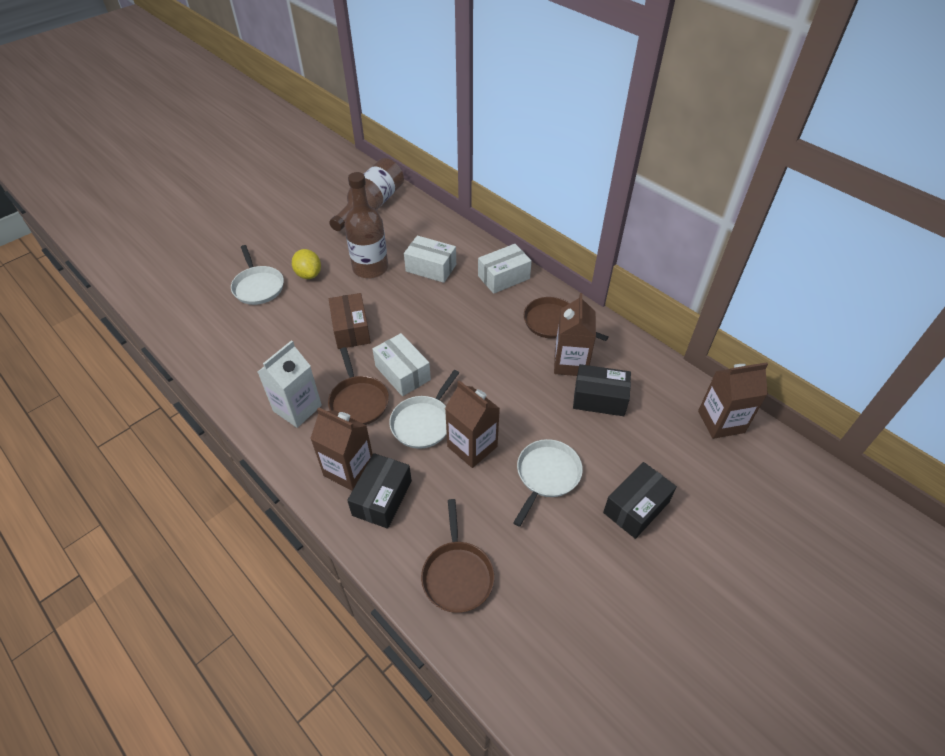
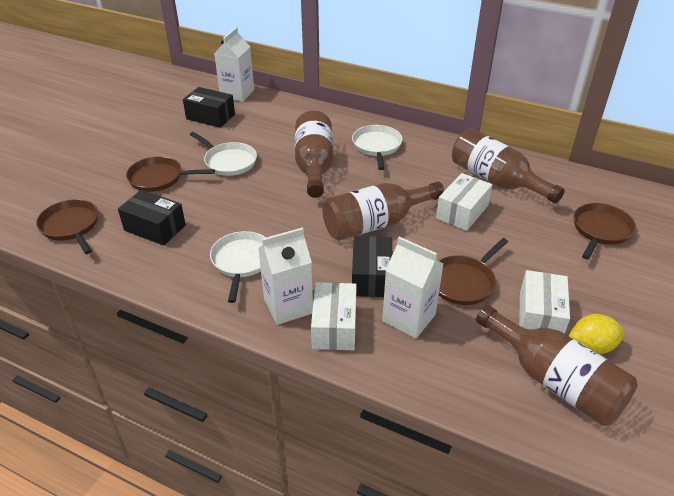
brown bottle: 2 -> 4
brown box: 1 -> 0
brown carton: 4 -> 0
brown pan: 3 -> 4
white carton: 1 -> 3

